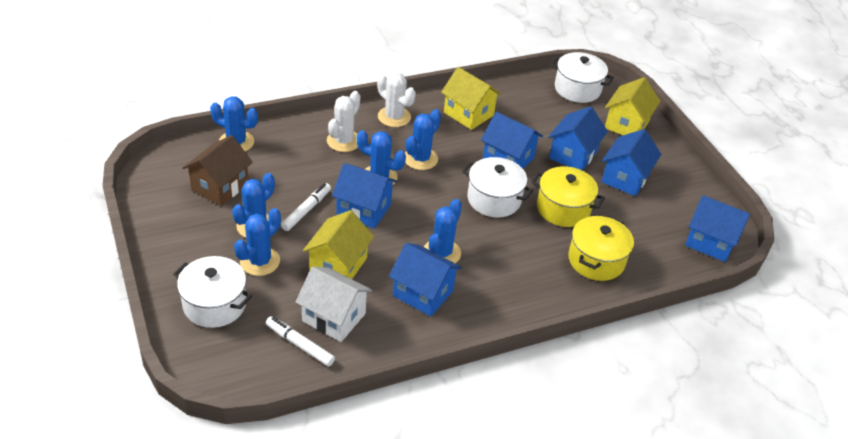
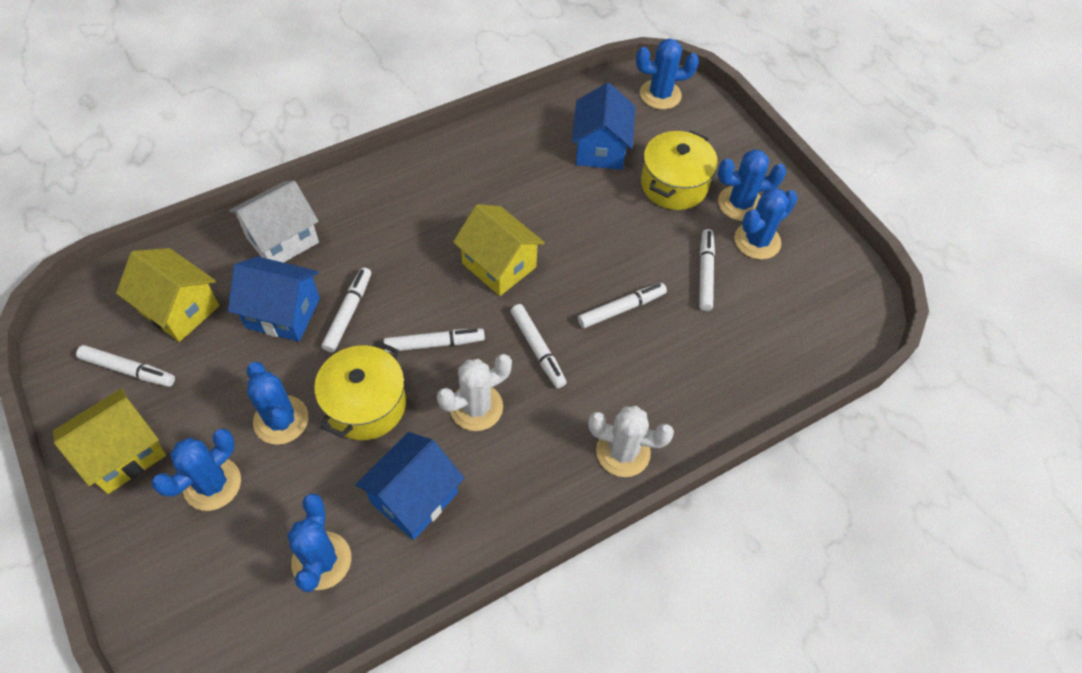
blue house: 6 -> 3
brown house: 1 -> 0
white marker: 2 -> 6
white pot: 3 -> 0

